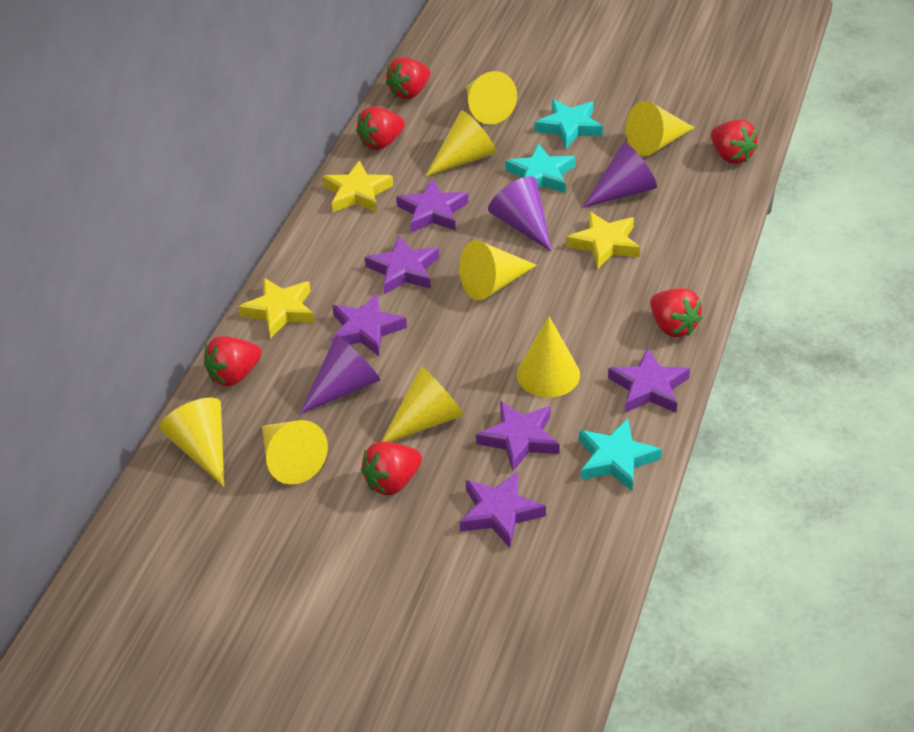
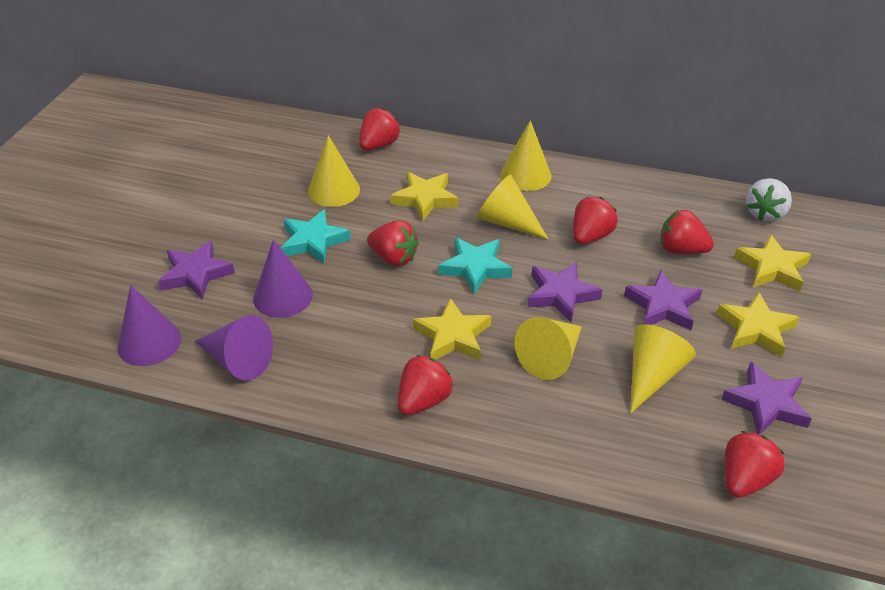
purple star: 6 -> 4
turquoise star: 3 -> 2
white strawberry: 0 -> 1
yellow cone: 8 -> 5
yellow star: 3 -> 4

